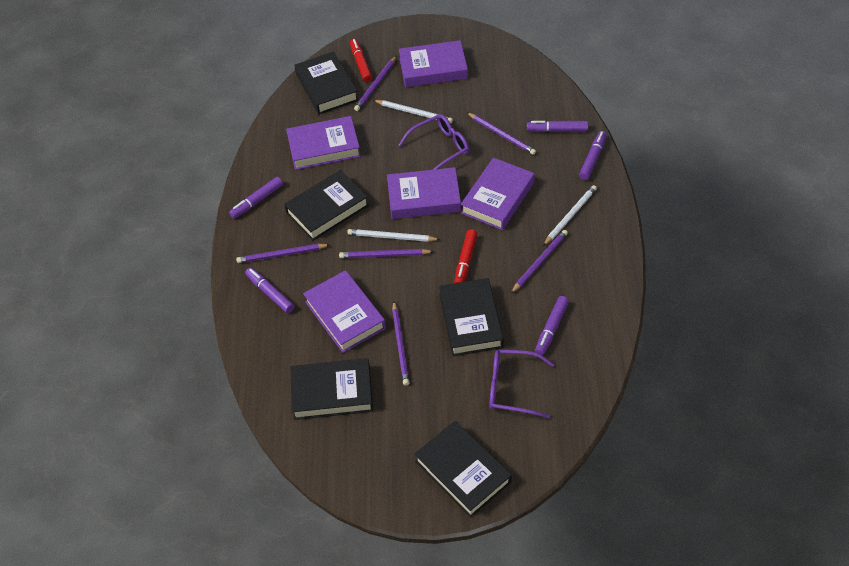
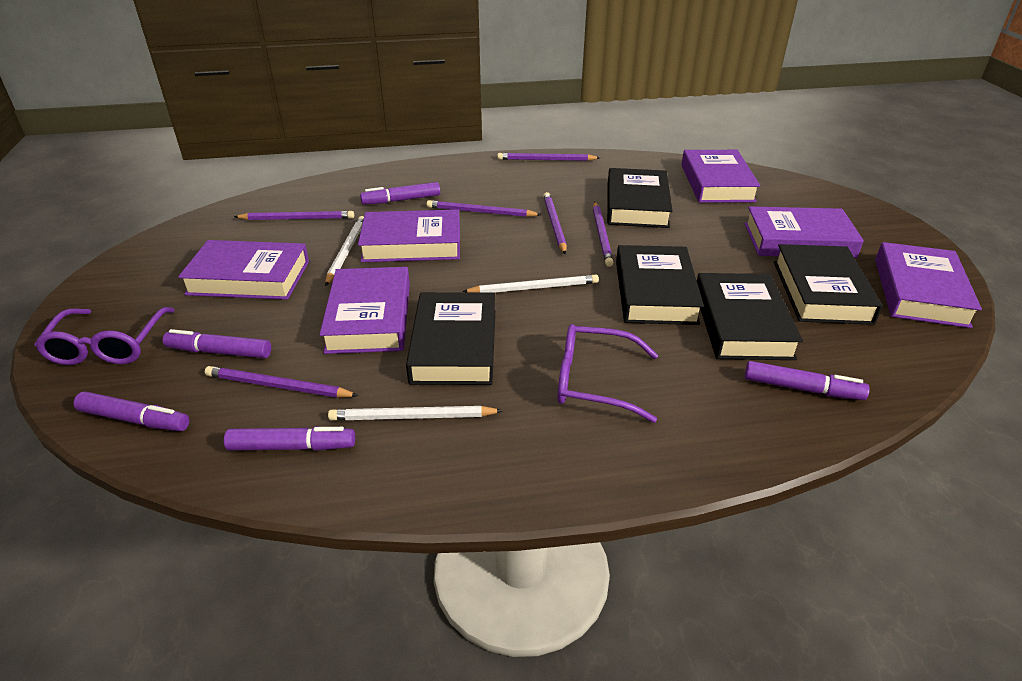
purple book: 5 -> 6
red marker: 2 -> 0

